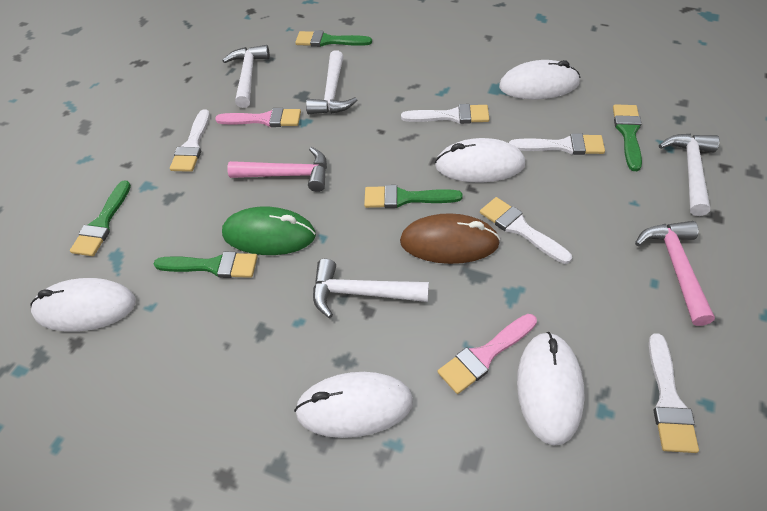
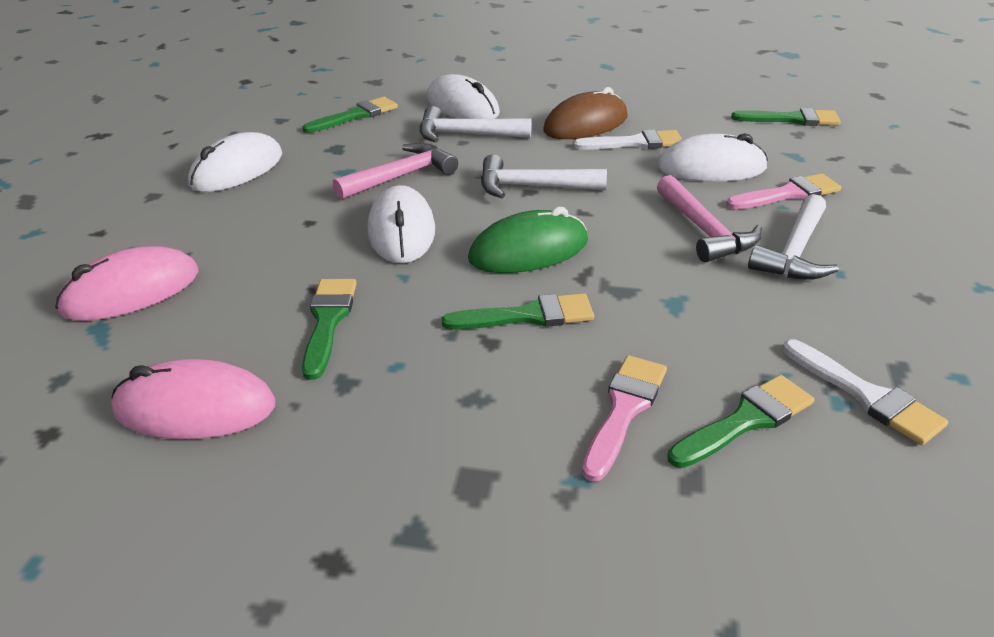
pink mouse: 0 -> 2
white brush: 5 -> 2
white hammer: 4 -> 3
white mouse: 5 -> 4

